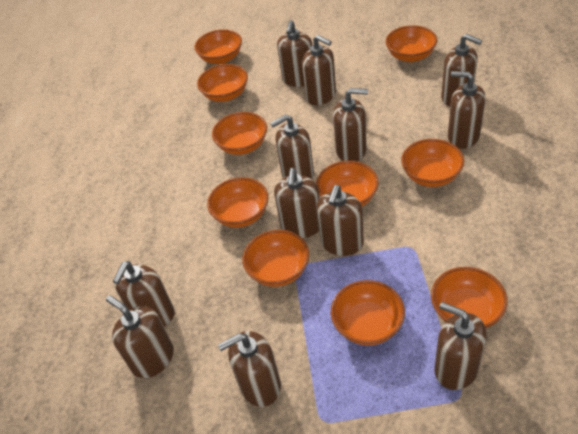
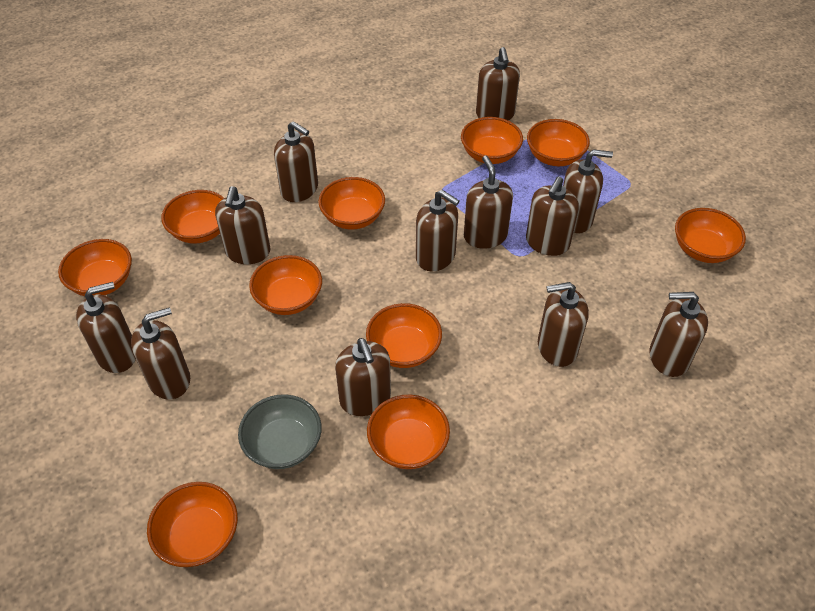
grey bowl: 0 -> 1

